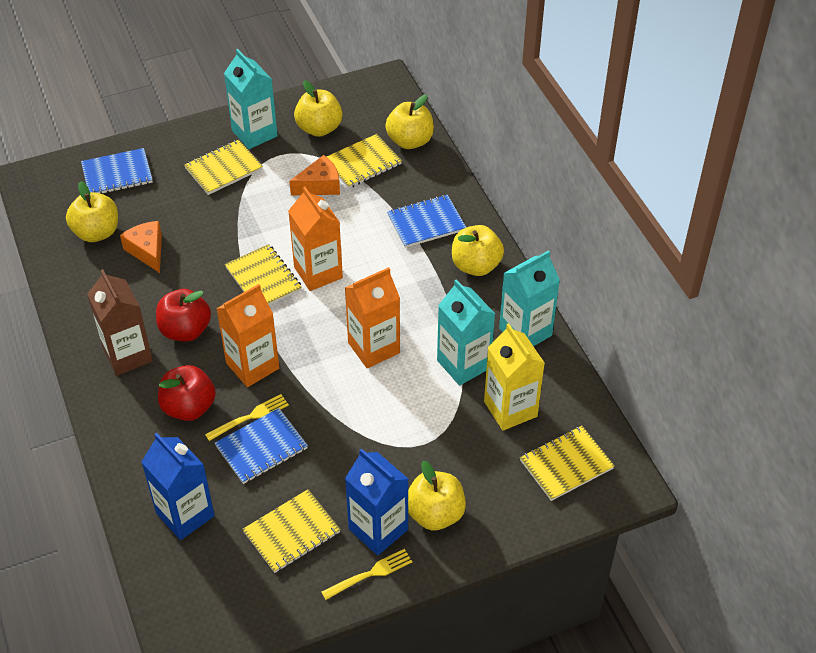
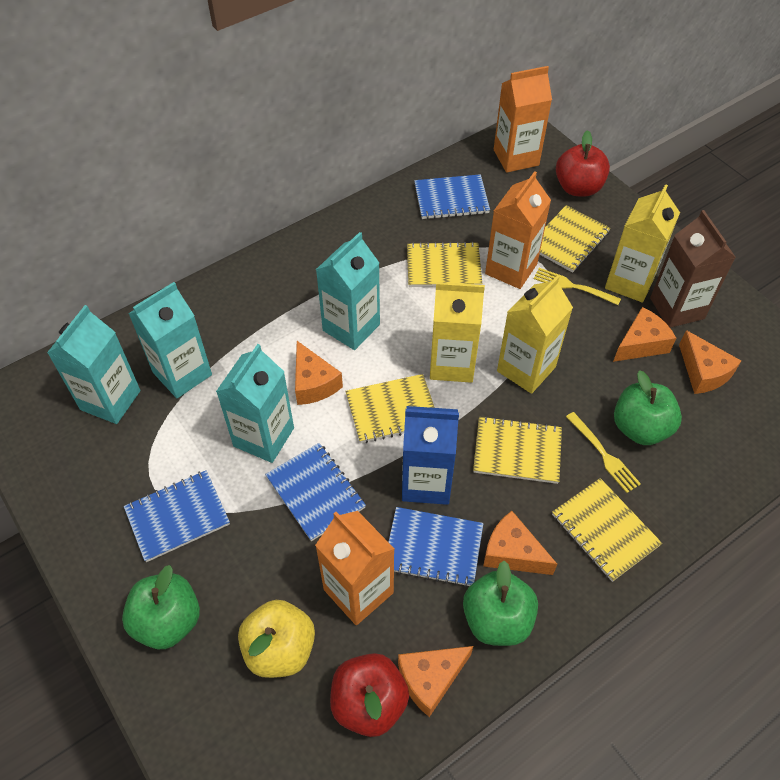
blue carton: 2 -> 1
blue notebook: 3 -> 4
green apple: 0 -> 3
orange cheese: 2 -> 5
turquoise carton: 3 -> 4
yellow apple: 5 -> 1
yellow carton: 1 -> 3

